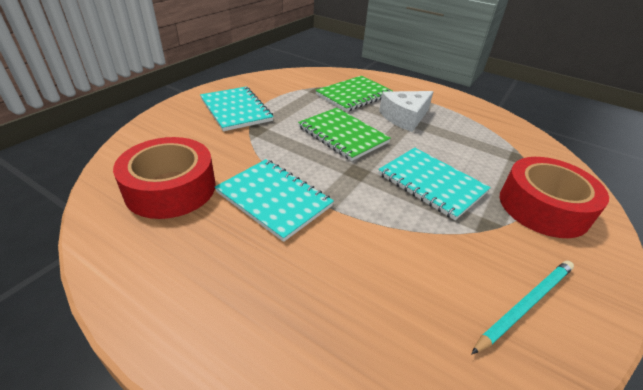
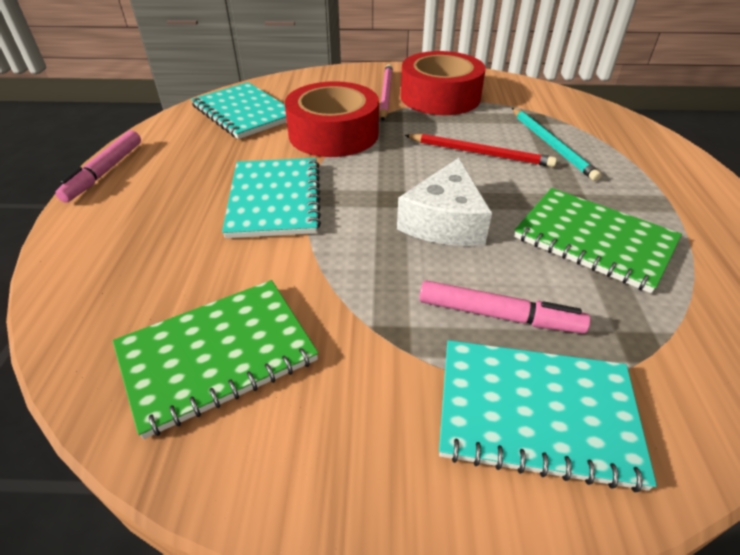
pink marker: 0 -> 2
pink pencil: 0 -> 1
red pencil: 0 -> 1

